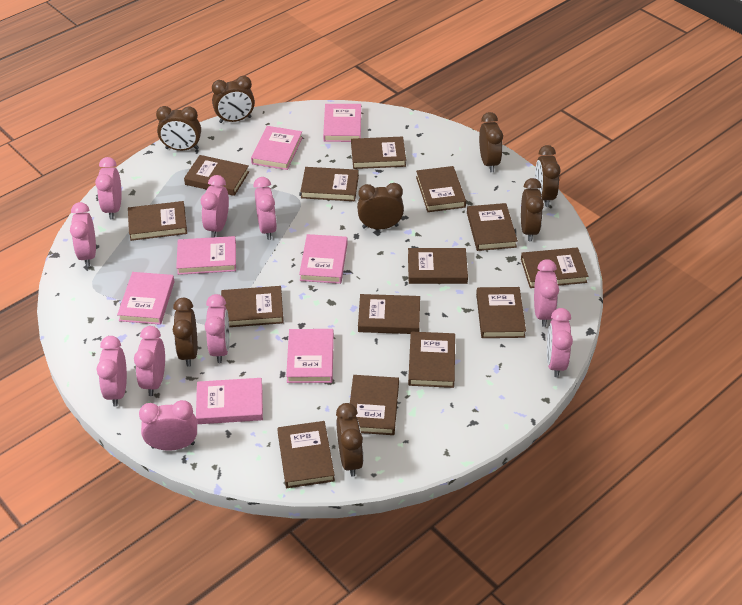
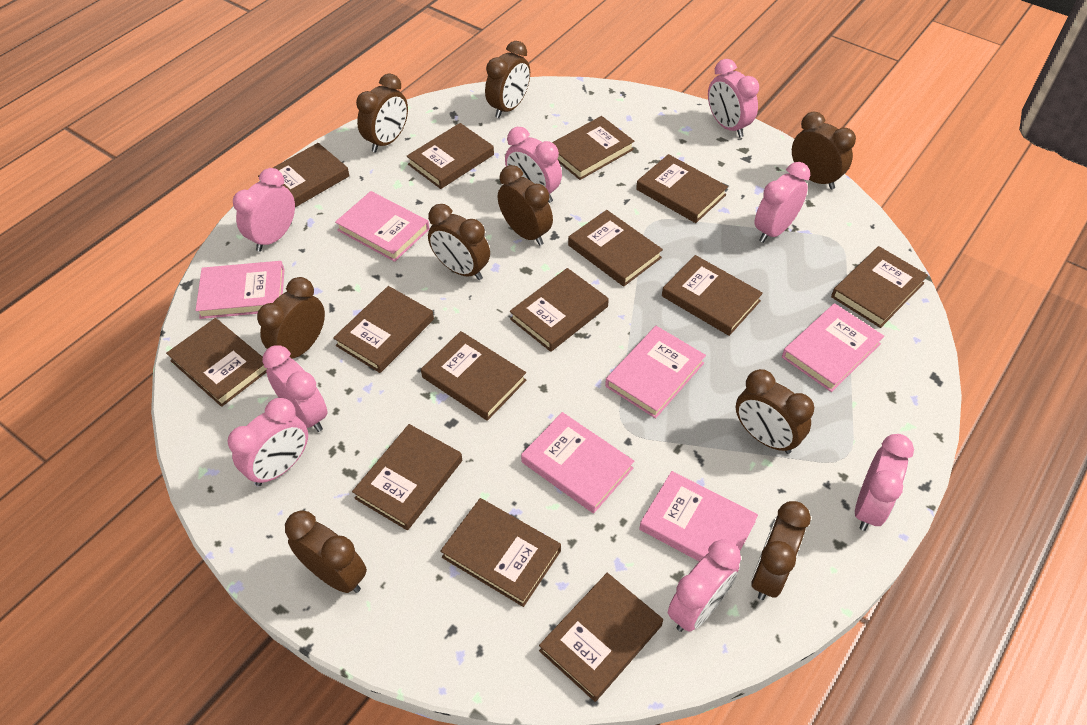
brown clock: 8 -> 9
pink book: 7 -> 6
pink clock: 10 -> 8

